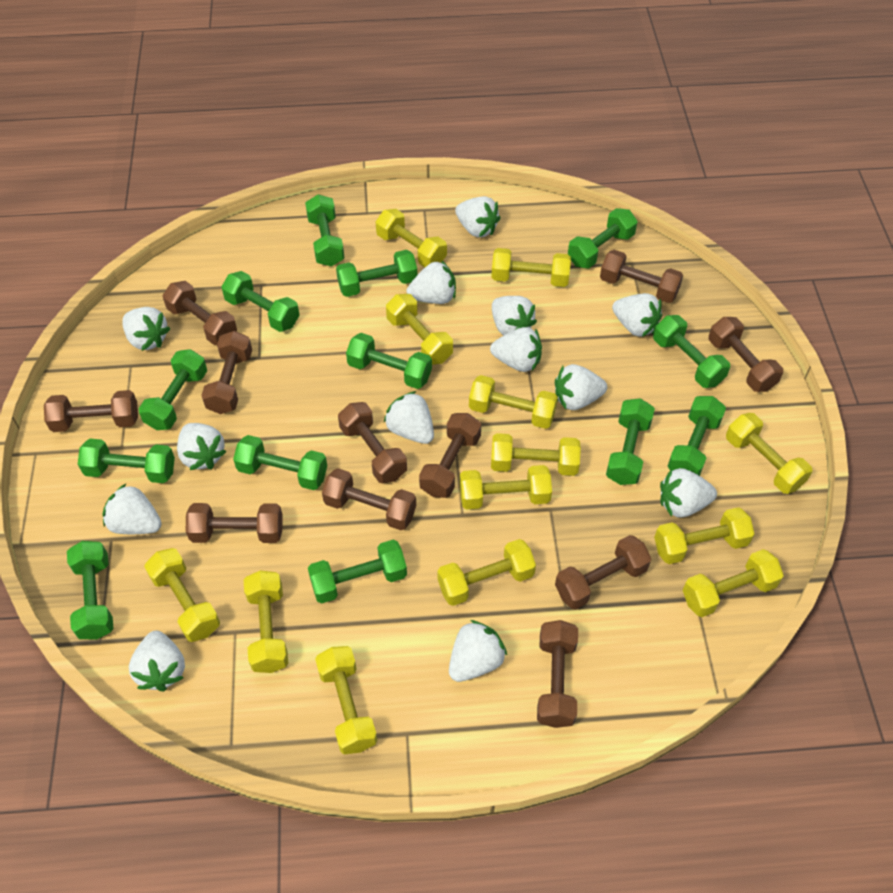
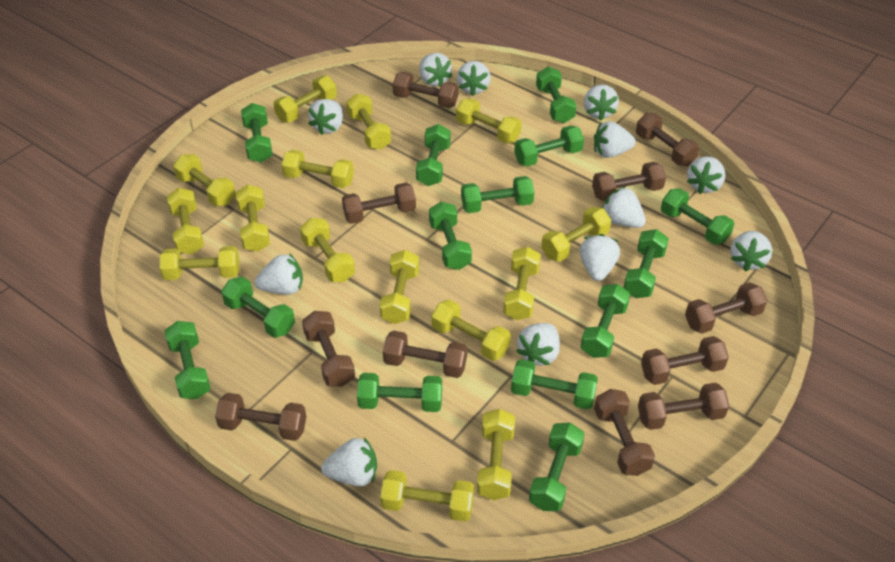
green dumbbell: 13 -> 14
white strawberry: 13 -> 12
yellow dumbbell: 13 -> 15

